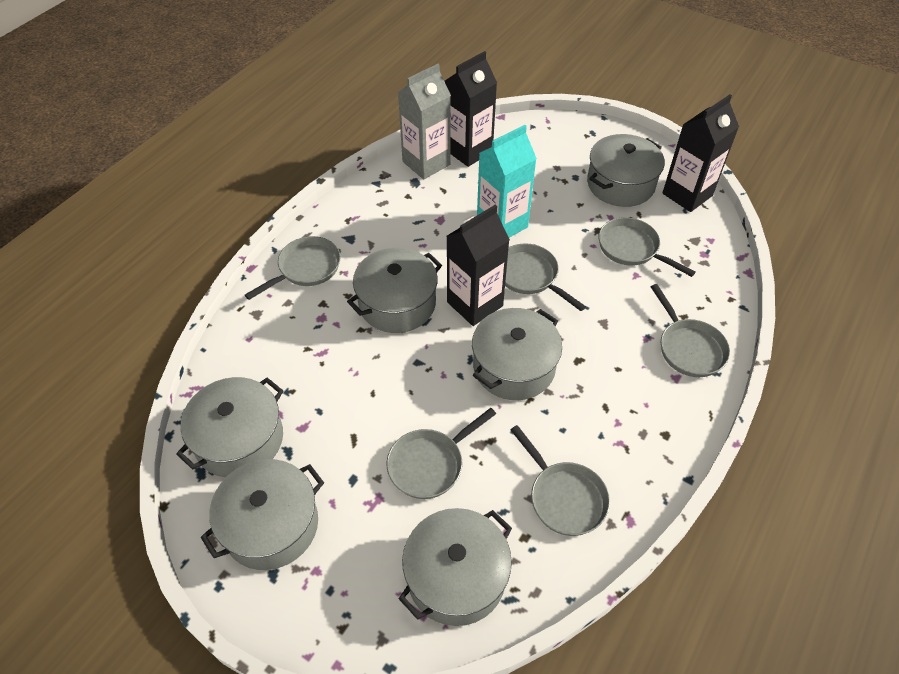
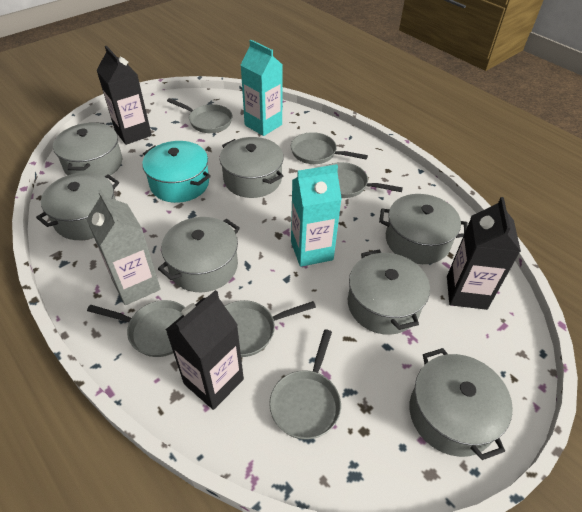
grey pot: 6 -> 7
turquoise carton: 1 -> 2
turquoise pot: 0 -> 1

